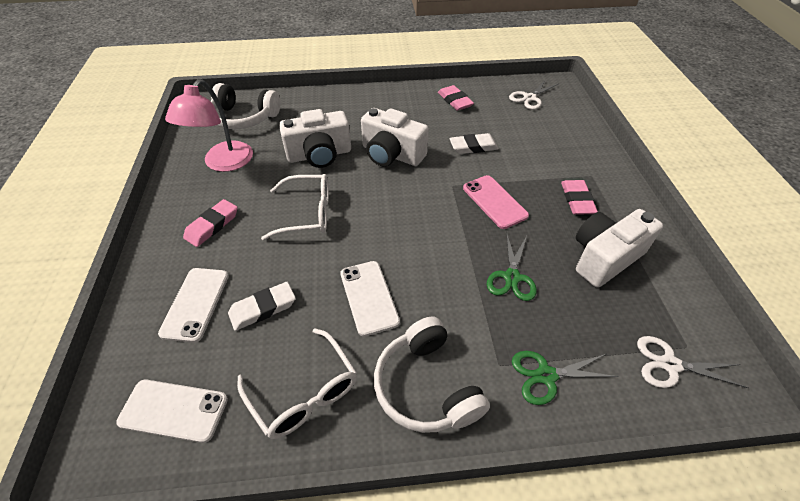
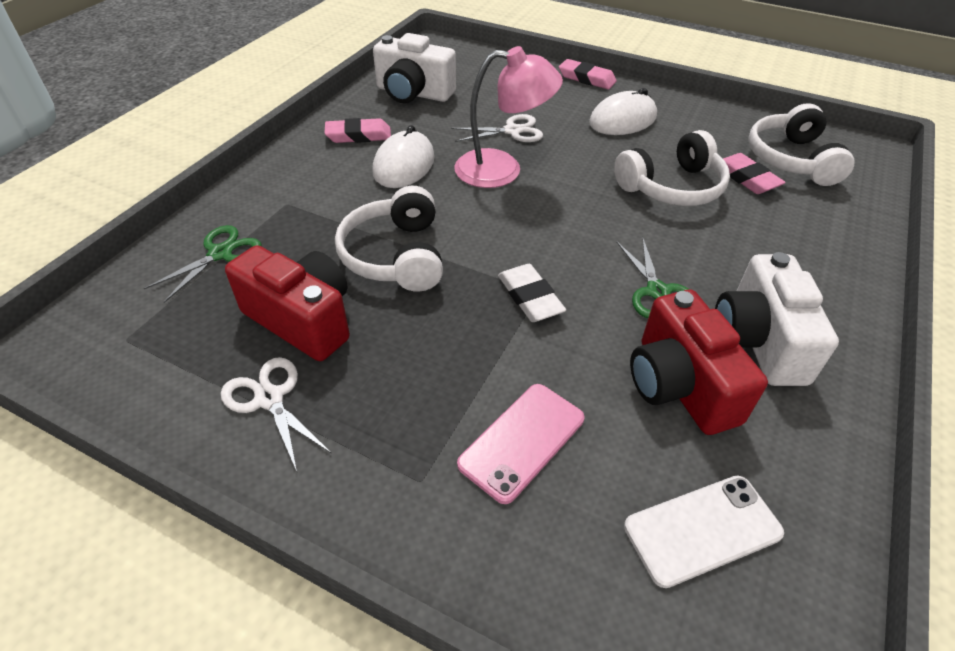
red camera: 0 -> 2
white camera: 3 -> 2
white eraser: 2 -> 1
white glasses: 2 -> 0
white headphones: 2 -> 3
white mouse: 0 -> 2
white phone: 3 -> 1

